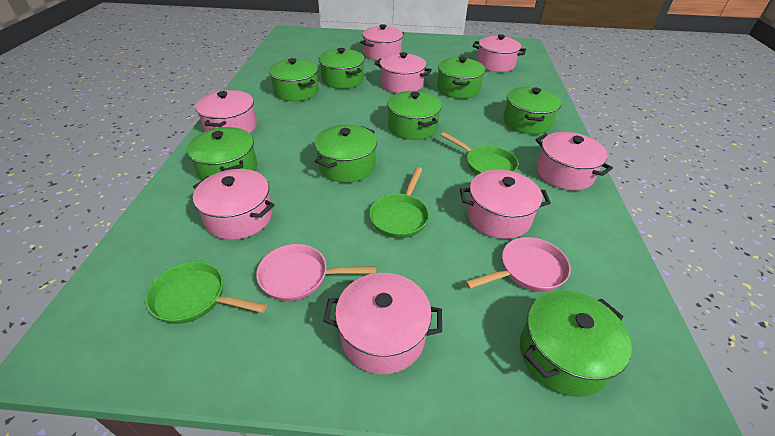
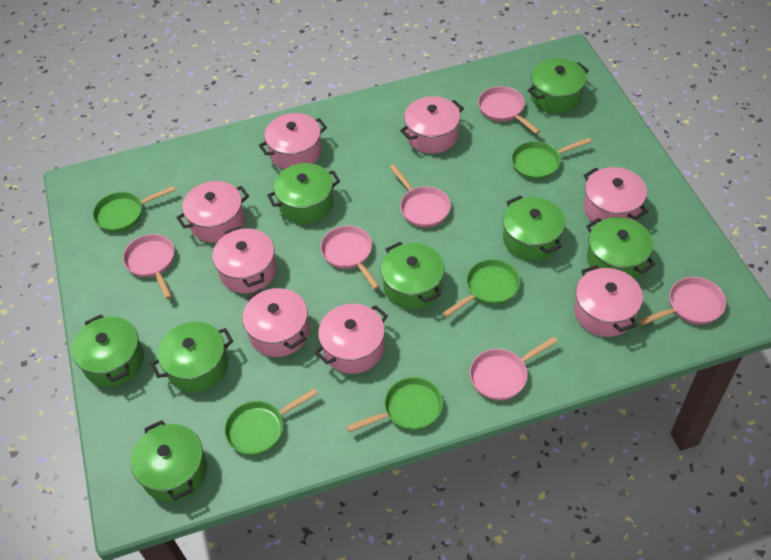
green pan: 3 -> 5
pink pan: 2 -> 6

